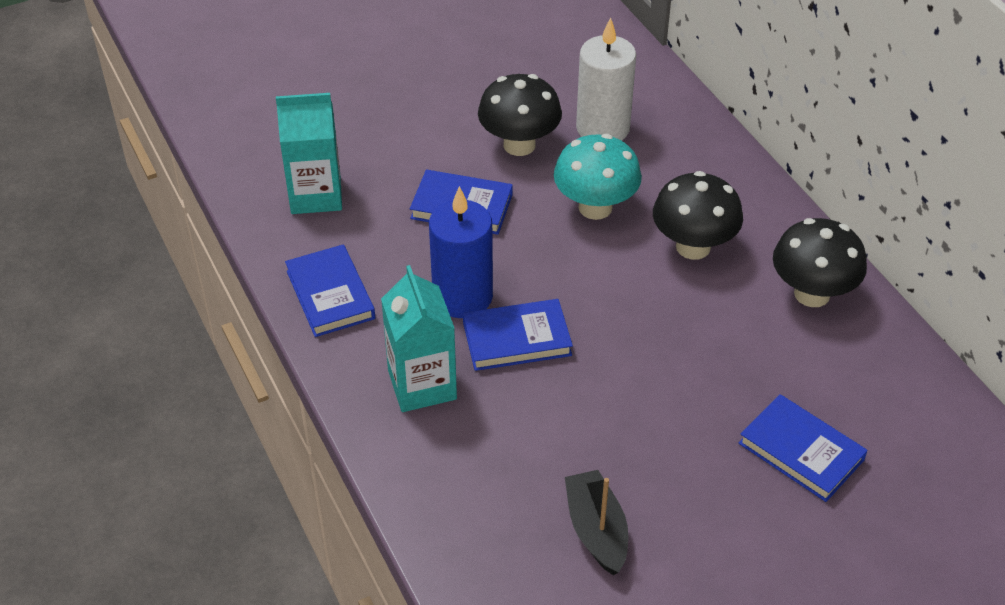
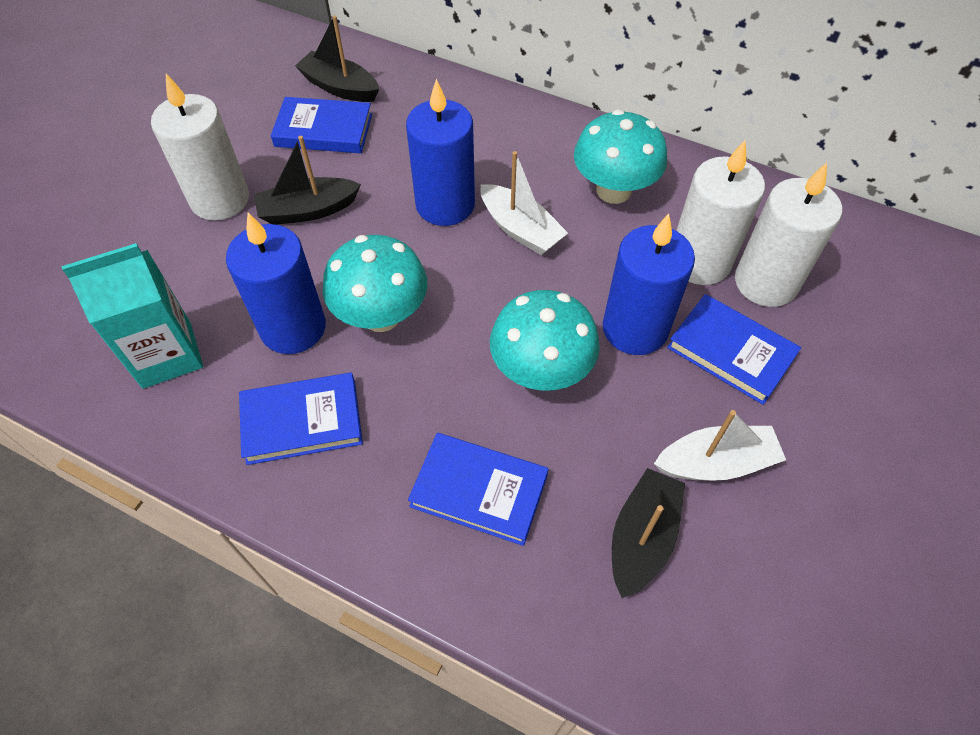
black boat: 1 -> 3
black mushroom: 3 -> 0
blue candle: 1 -> 3
turquoise carton: 2 -> 1
turquoise mushroom: 1 -> 3
white boat: 0 -> 2
white candle: 1 -> 3

